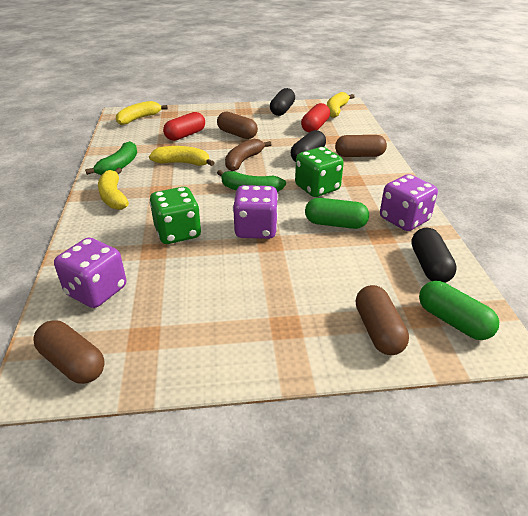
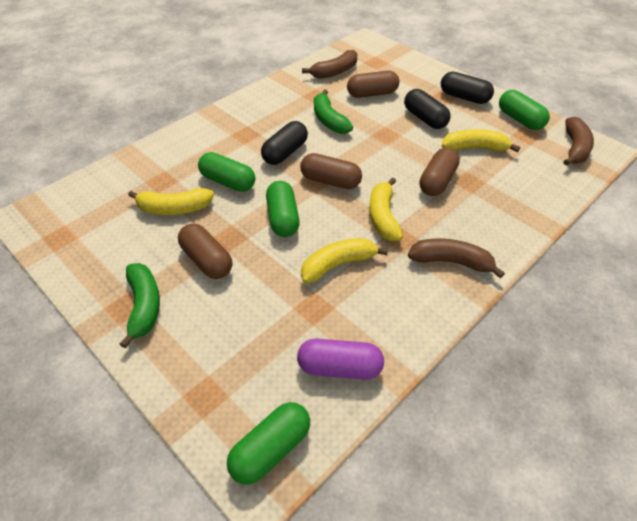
brown banana: 1 -> 3
green capsule: 2 -> 4
green dice: 2 -> 0
purple capsule: 0 -> 1
purple dice: 3 -> 0
red capsule: 2 -> 0

